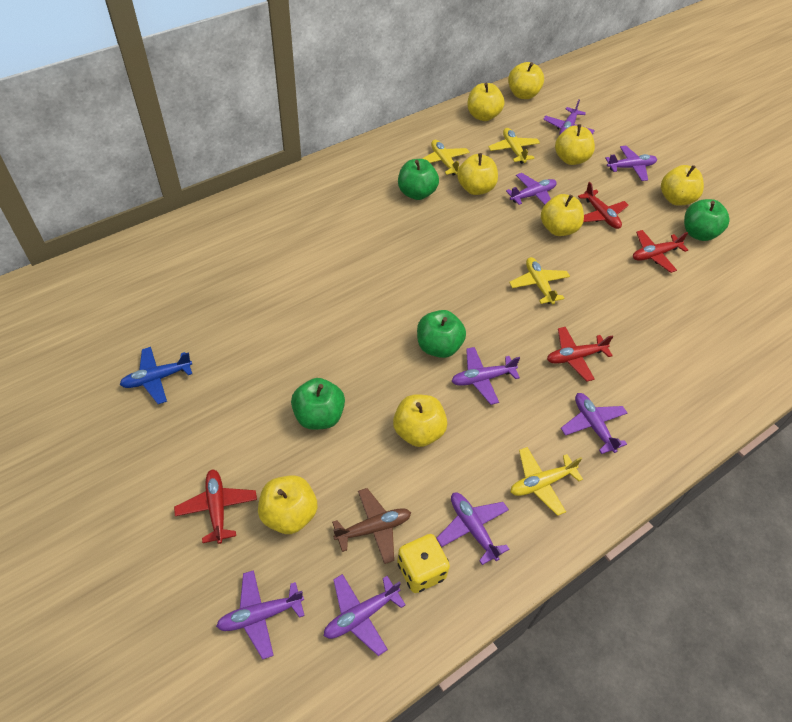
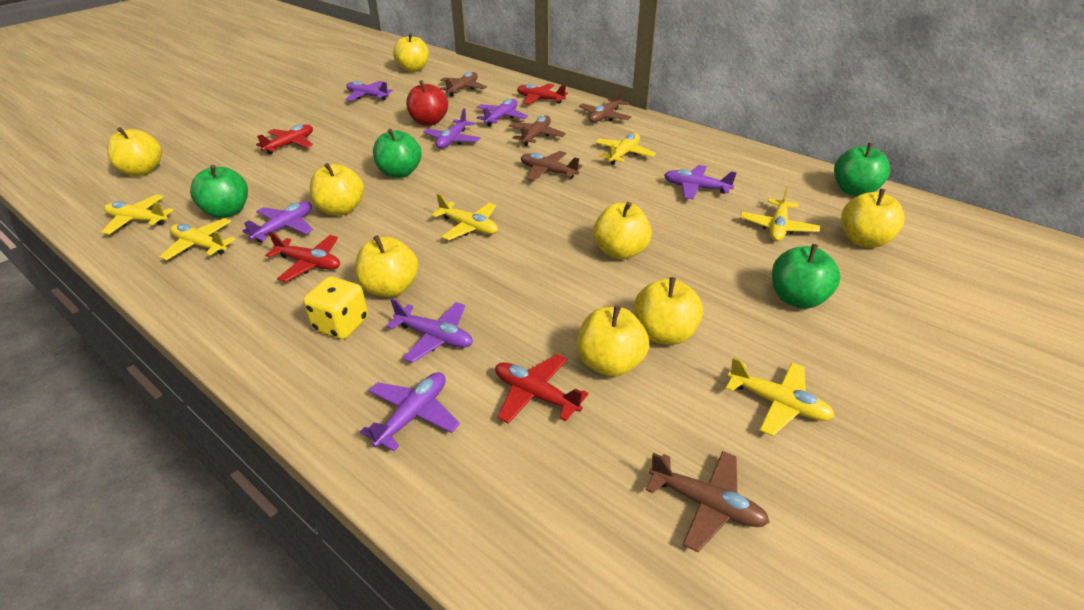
blue plane: 1 -> 0
brown plane: 1 -> 5
purple plane: 8 -> 7
red apple: 0 -> 1
yellow plane: 4 -> 6

